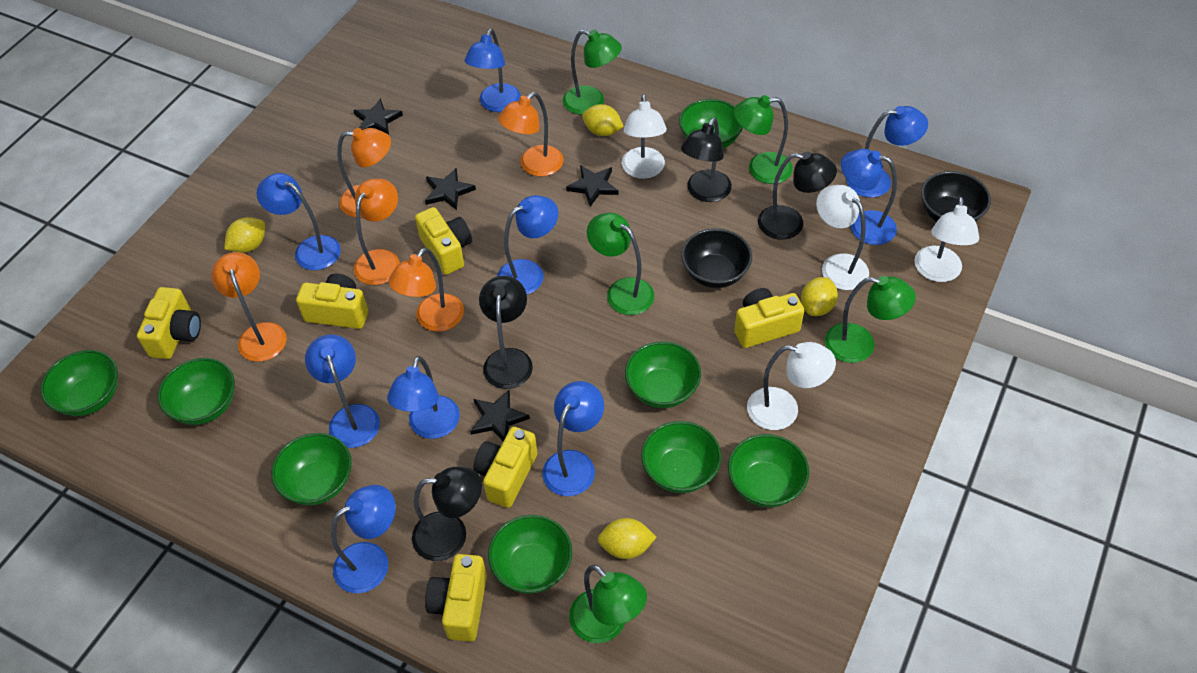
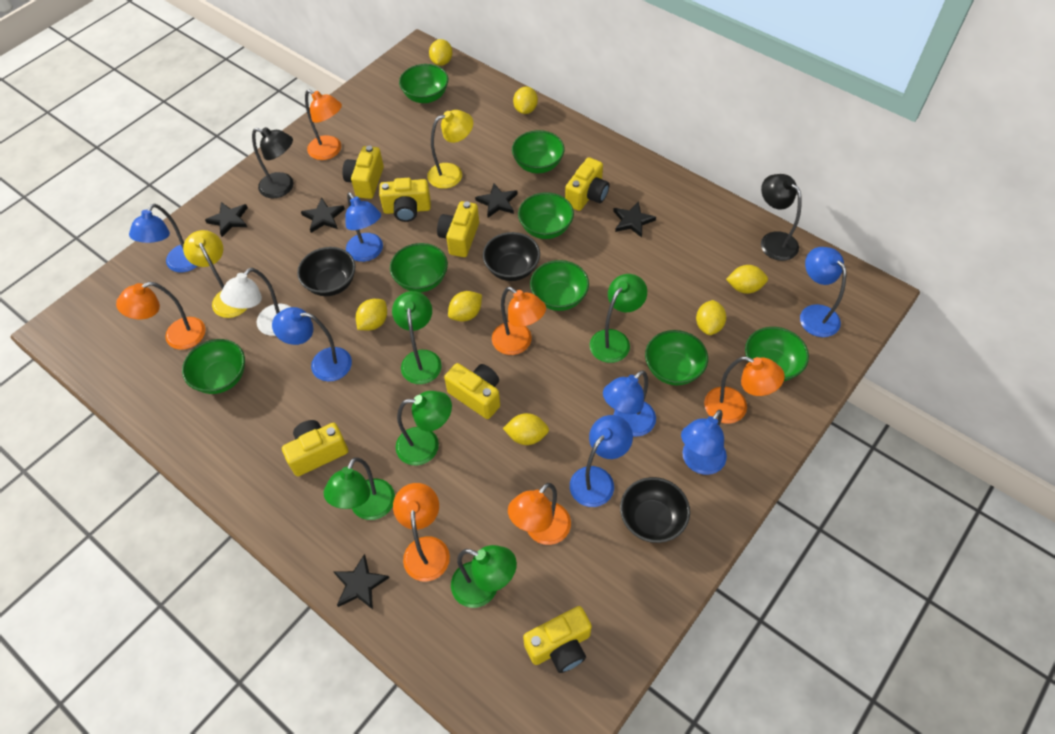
black bowl: 2 -> 3
black lamp: 4 -> 2
black star: 4 -> 5
blue lamp: 9 -> 7
orange lamp: 5 -> 6
white lamp: 4 -> 1
yellow camera: 6 -> 7
yellow lamp: 0 -> 2
yellow lemon: 4 -> 7

